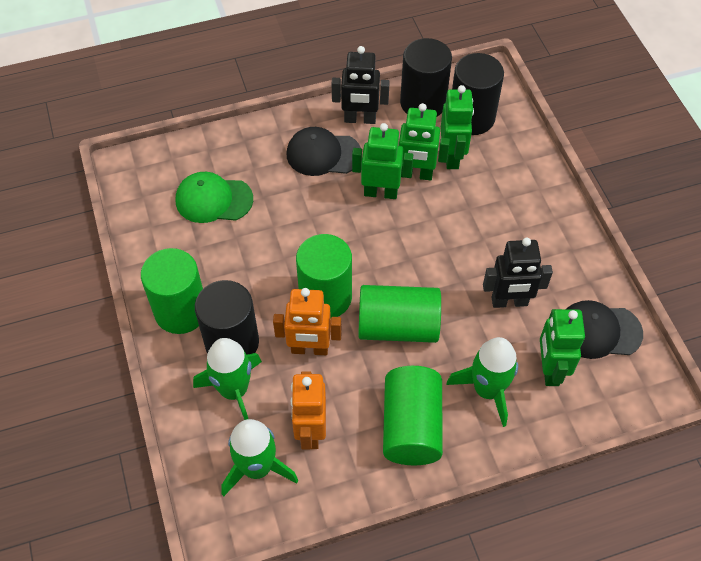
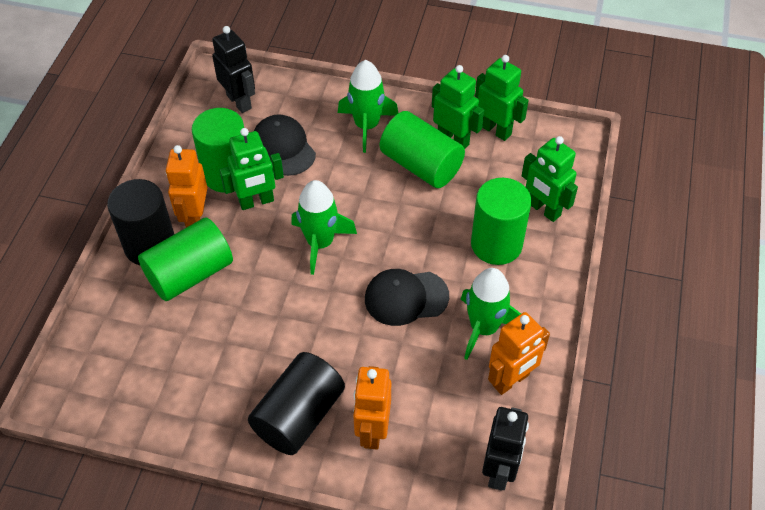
black cylinder: 3 -> 2
green cap: 1 -> 0
orange robot: 2 -> 3

